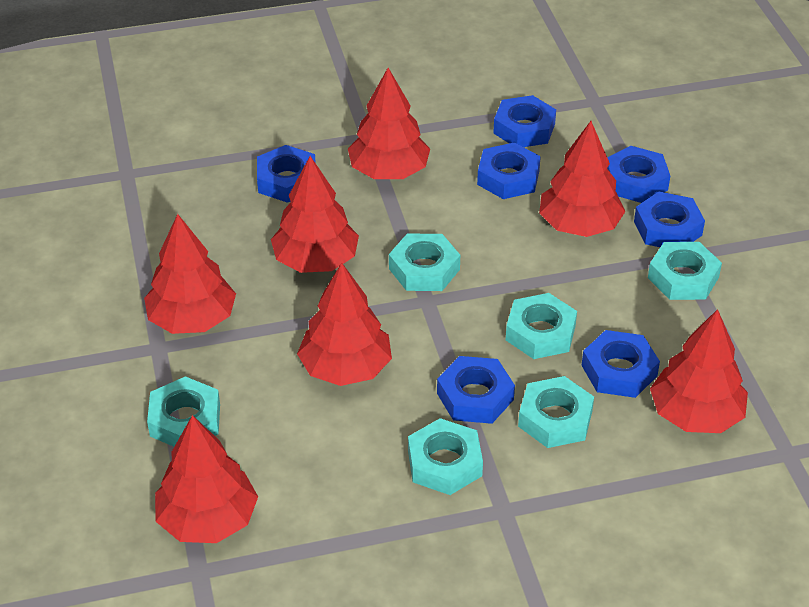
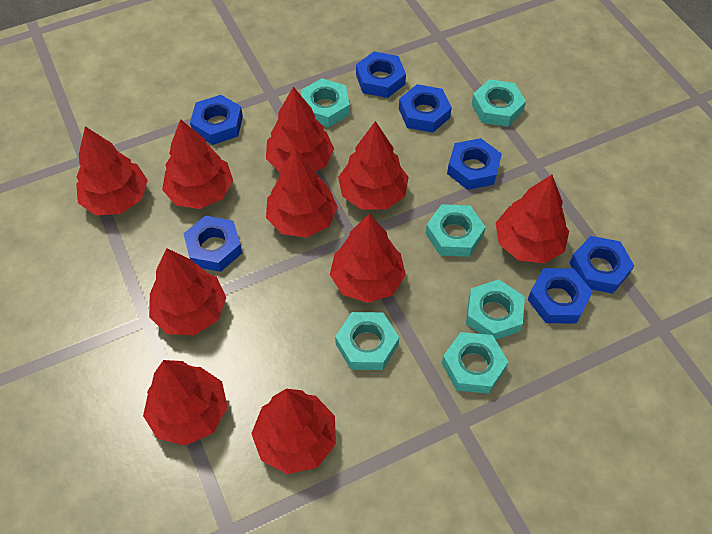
red tree: 7 -> 10

